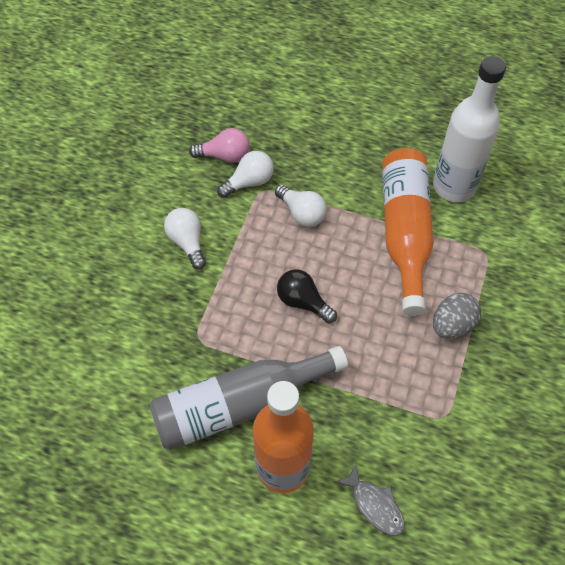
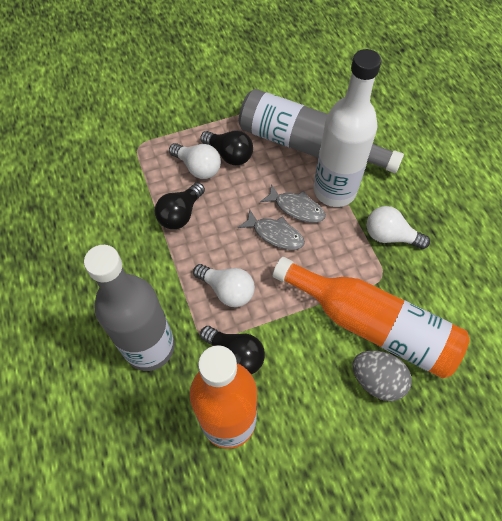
black light bulb: 1 -> 3
grey bottle: 1 -> 2
grey fish: 1 -> 2
pink light bulb: 1 -> 0

